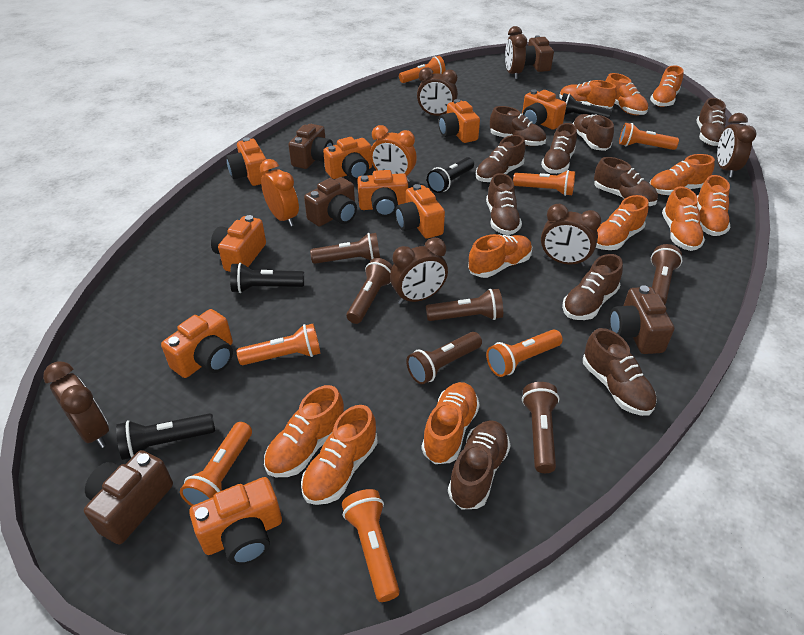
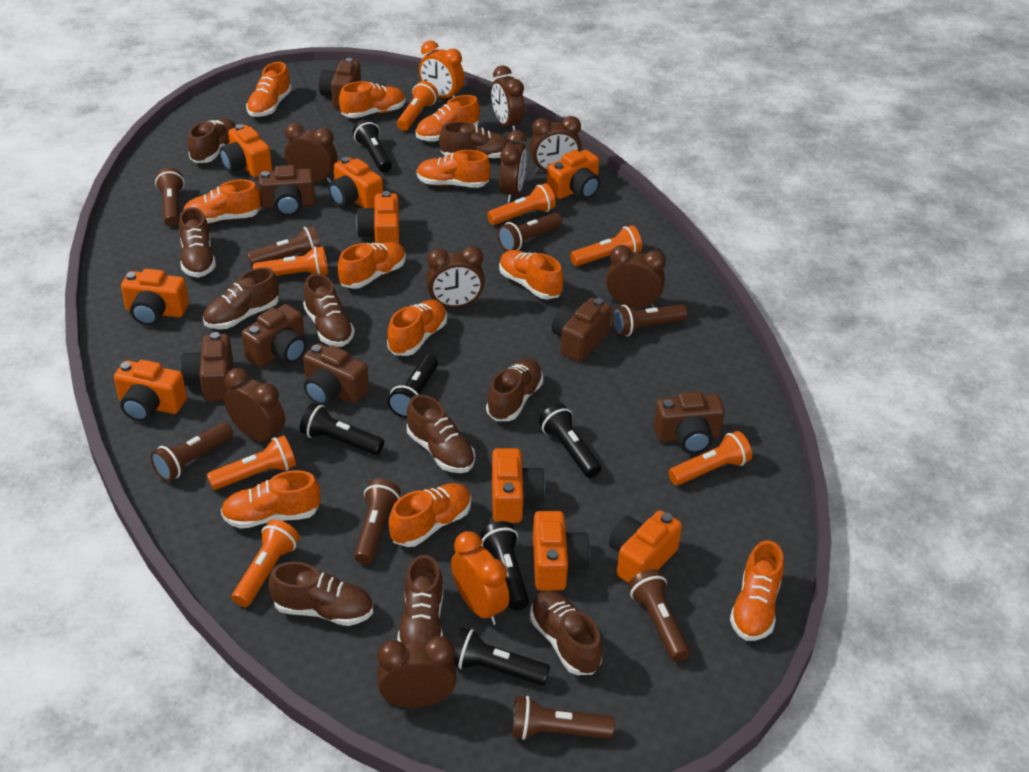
black flashlight: 4 -> 6
brown camera: 5 -> 7
brown clock: 6 -> 8
brown flashlight: 6 -> 8

